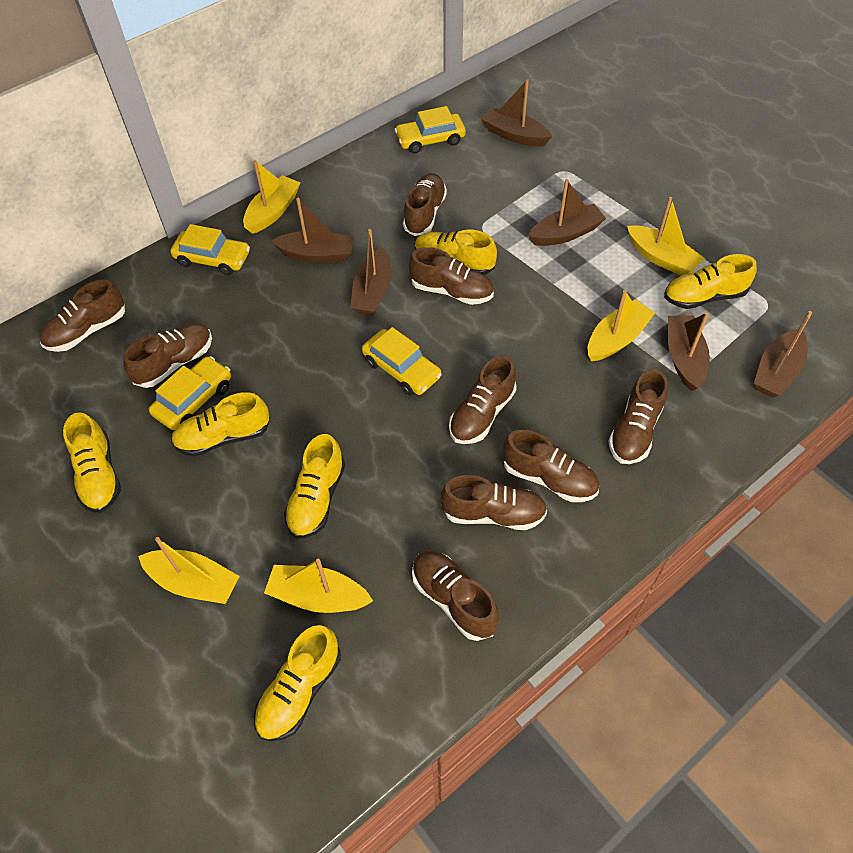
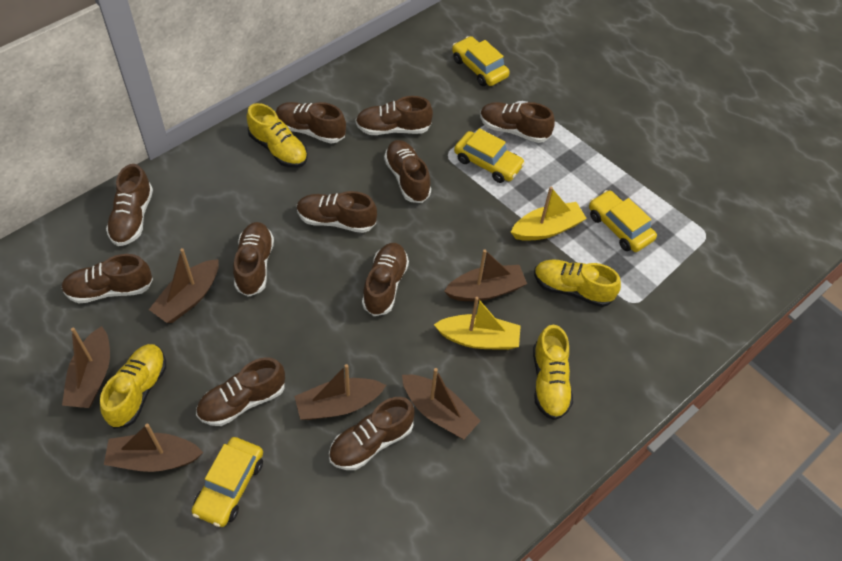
brown shoe: 9 -> 11
yellow boat: 5 -> 2
yellow shoe: 6 -> 4

